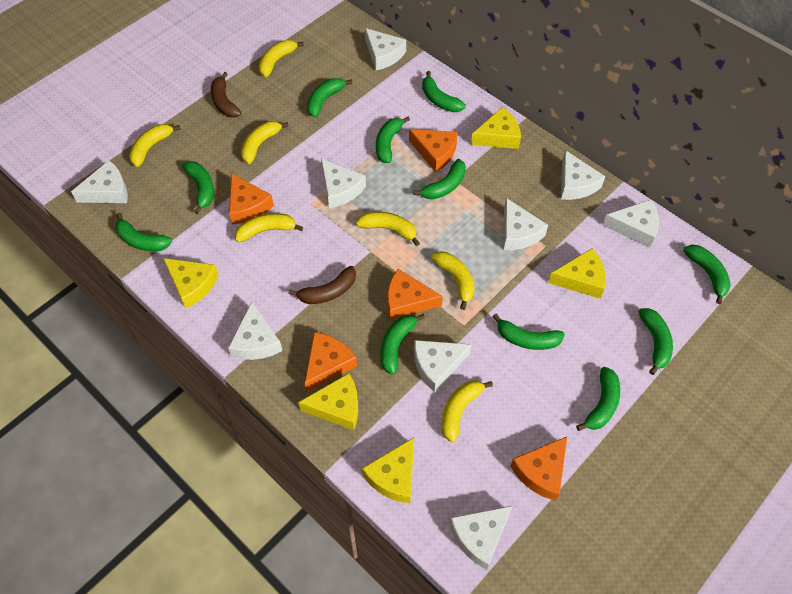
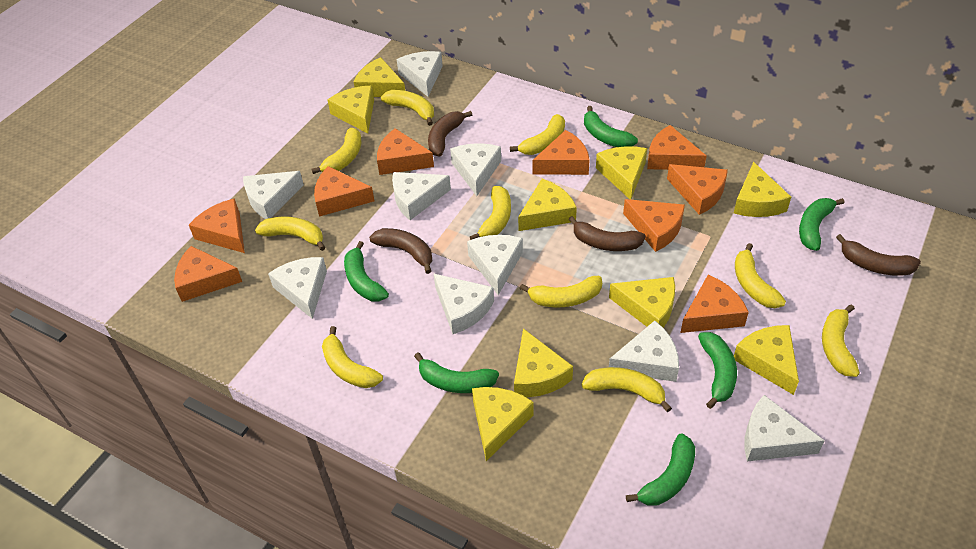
brown banana: 2 -> 4
green banana: 11 -> 6
orange cheese: 5 -> 9
yellow banana: 7 -> 10
yellow cheese: 5 -> 9

